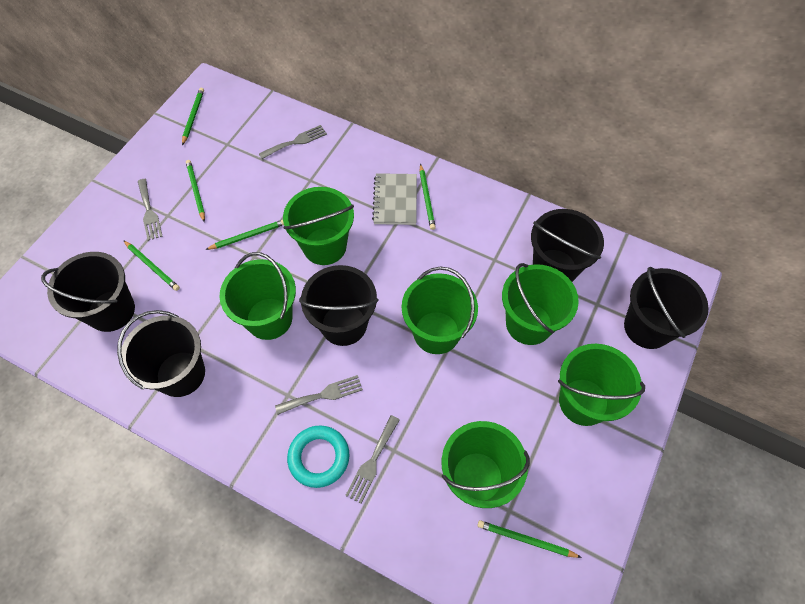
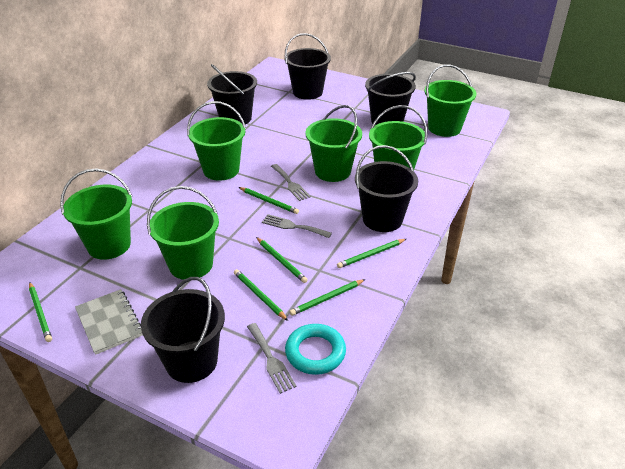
grey fork: 4 -> 3

